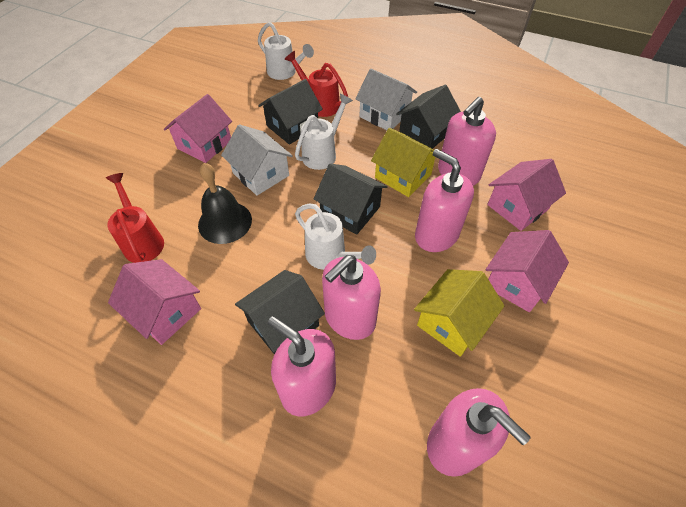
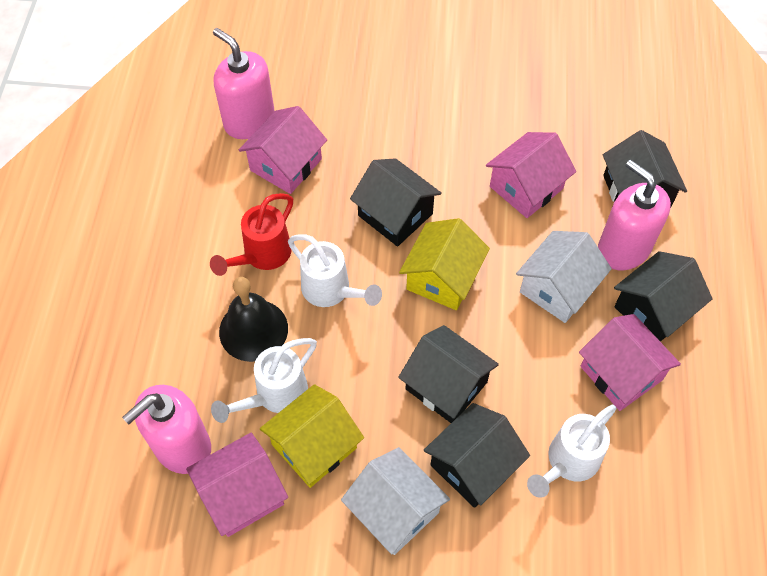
black house: 4 -> 5
pink soap dispenser: 5 -> 3
red watering can: 2 -> 1

